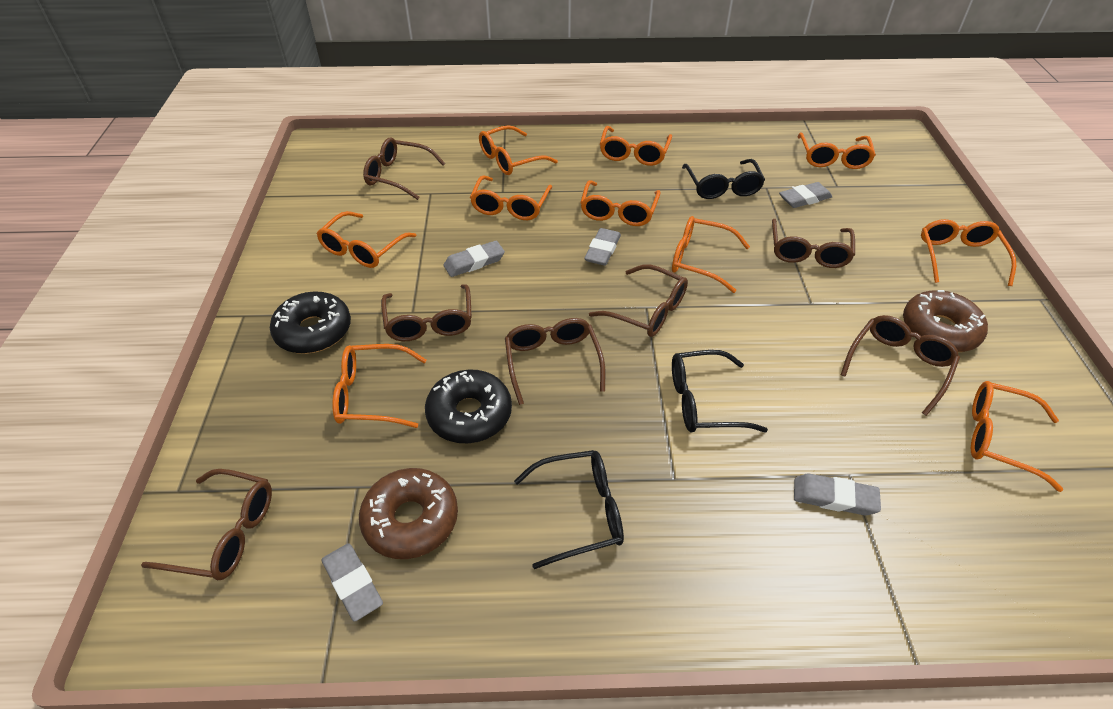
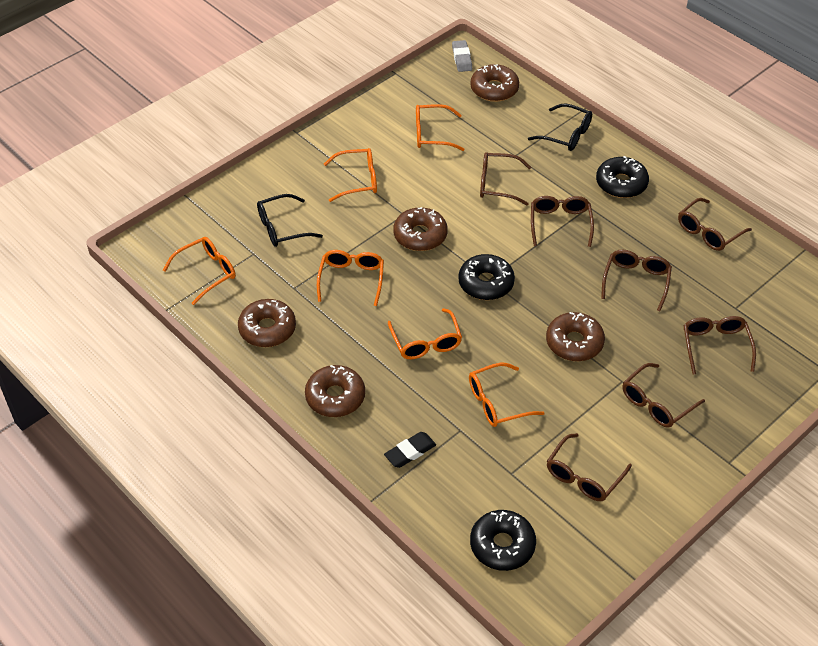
black donut: 2 -> 3
black eraser: 0 -> 1
black glasses: 3 -> 2
brown donut: 2 -> 5
grey eraser: 5 -> 1
orange glasses: 10 -> 6

